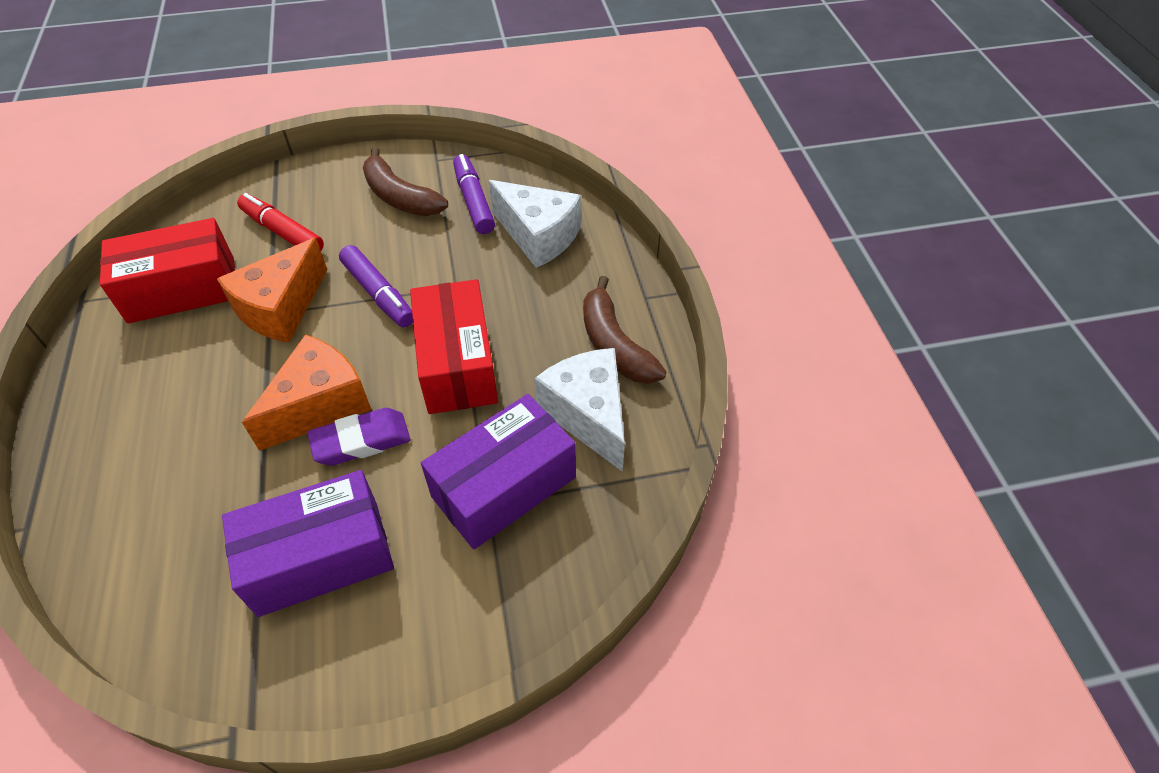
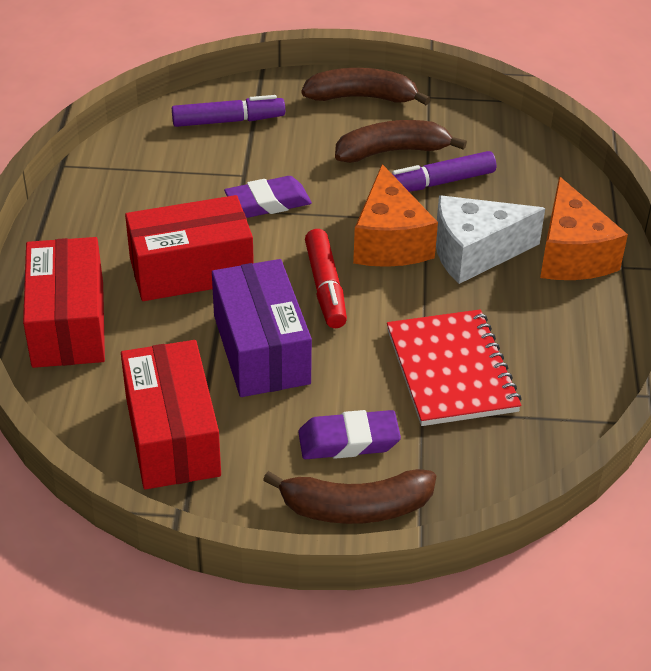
brown banana: 2 -> 3
purple box: 2 -> 1
purple eraser: 1 -> 2
red box: 2 -> 3
red notebook: 0 -> 1
white cheese: 2 -> 1

